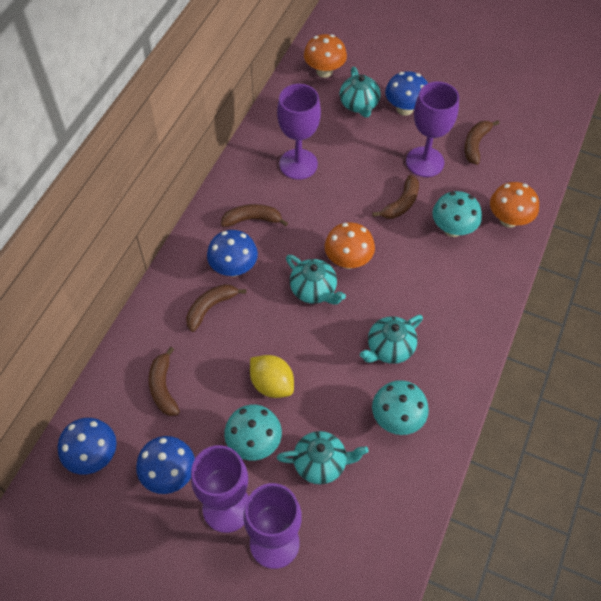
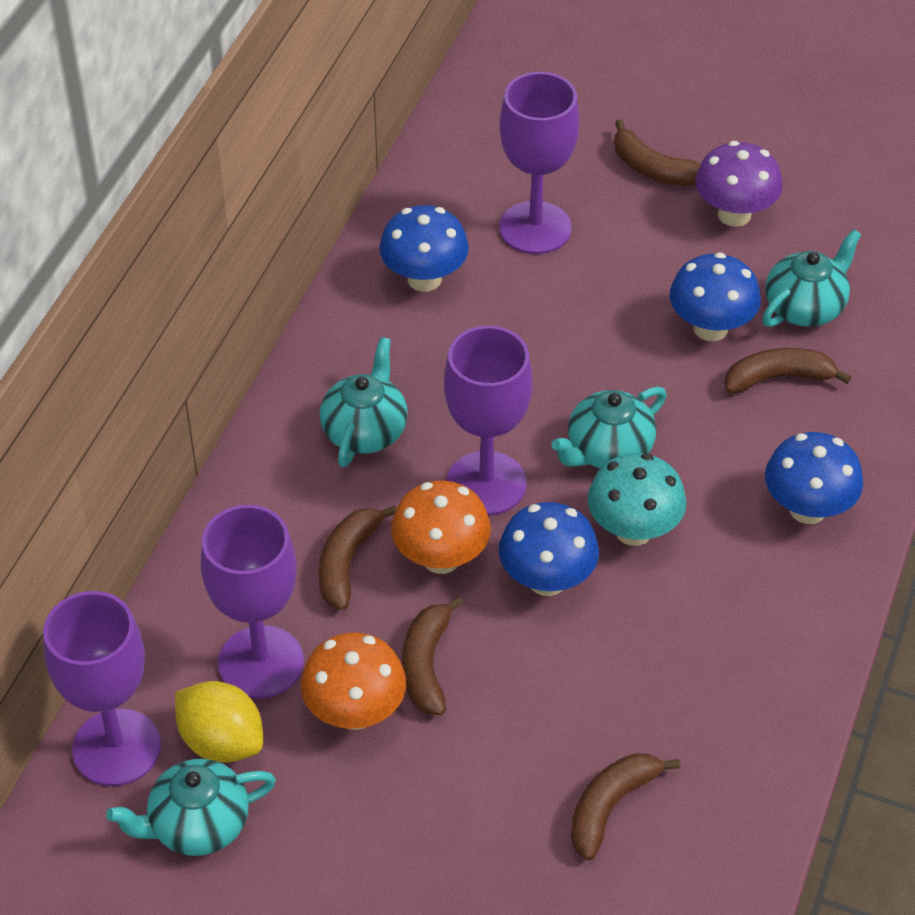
orange mushroom: 3 -> 2
purple mushroom: 0 -> 1
turquoise mushroom: 3 -> 1

